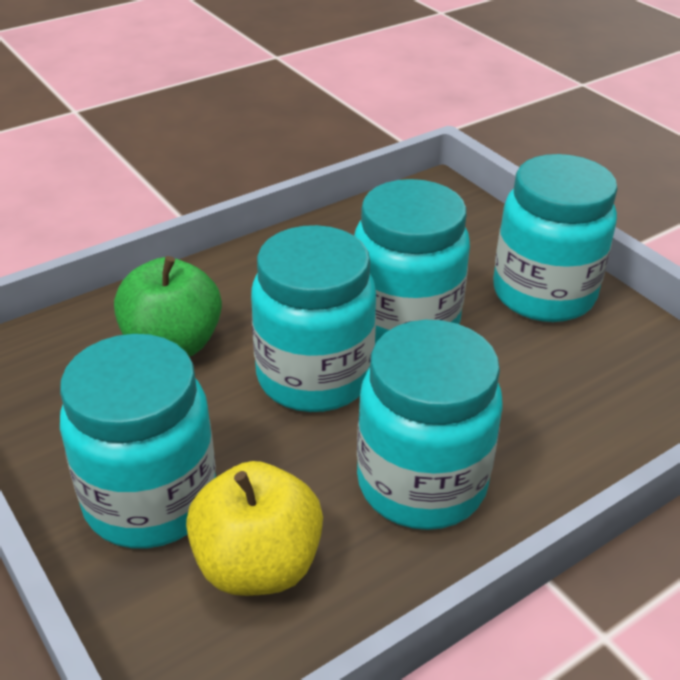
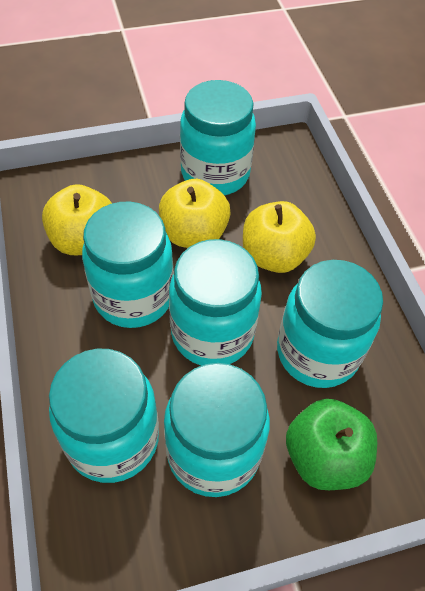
turquoise jar: 5 -> 6
yellow apple: 1 -> 3

